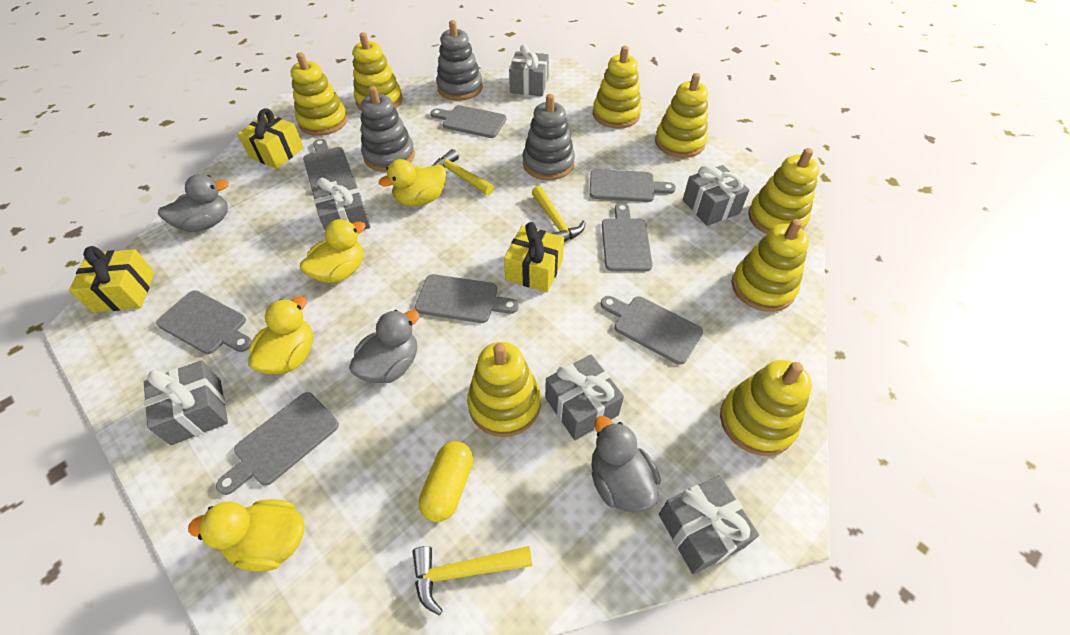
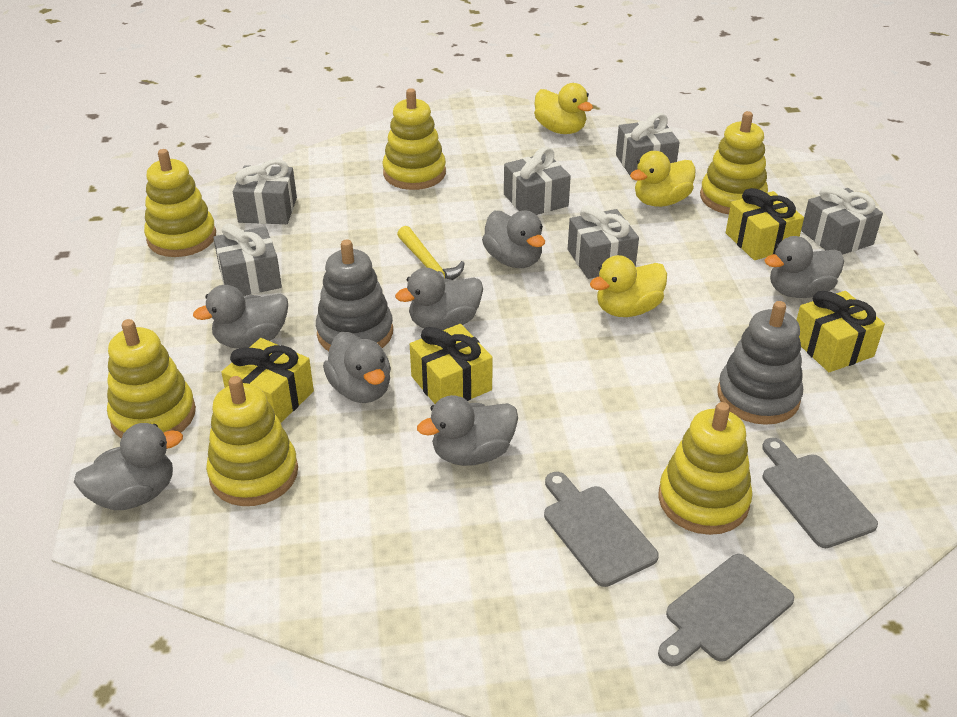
grey cutting board: 8 -> 3
grey duck: 3 -> 7
grey stacking toy: 3 -> 2
yellow capsule: 1 -> 0
yellow duck: 4 -> 3
yellow gift: 3 -> 4
yellow hammer: 3 -> 1
yellow stacking toy: 8 -> 6

